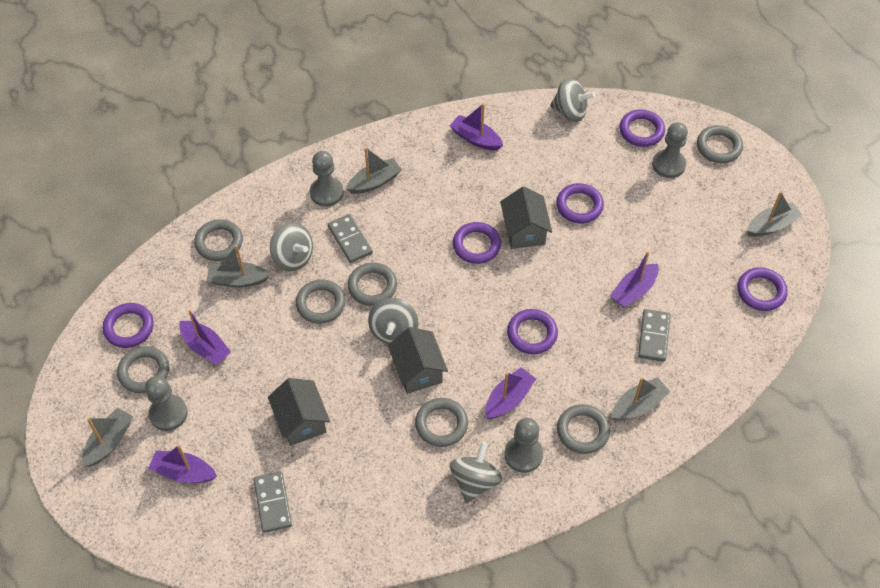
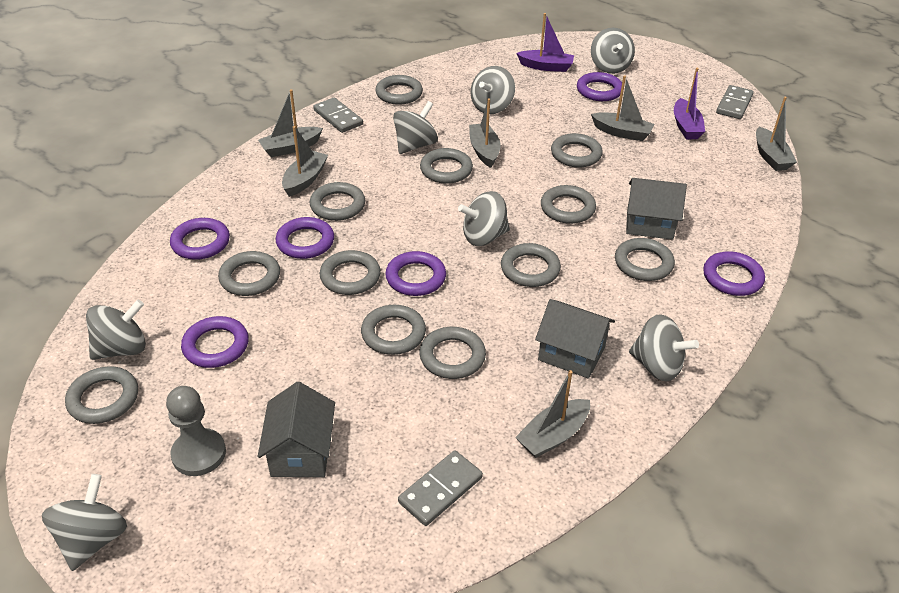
grey boat: 5 -> 6
grey pawn: 4 -> 1
grey ring: 7 -> 12
grey spinning top: 4 -> 7
purple boat: 5 -> 2

